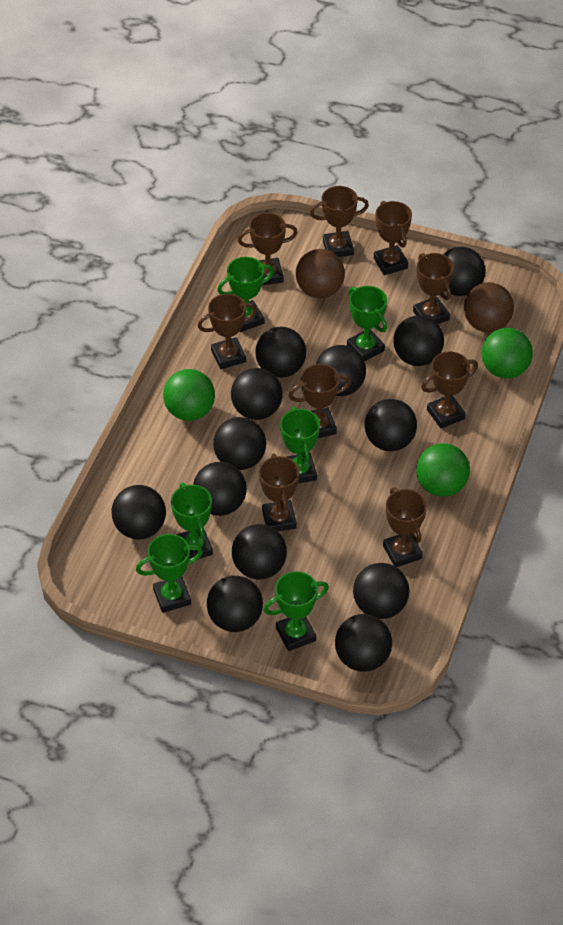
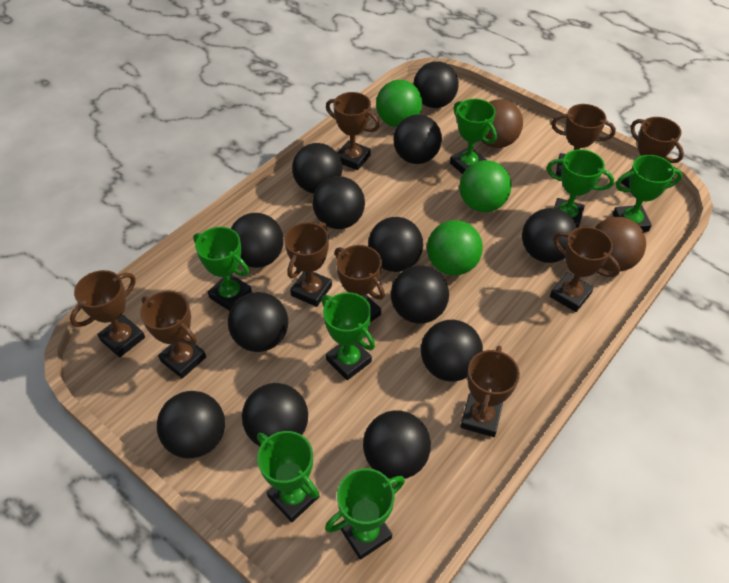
green trophy: 6 -> 7

